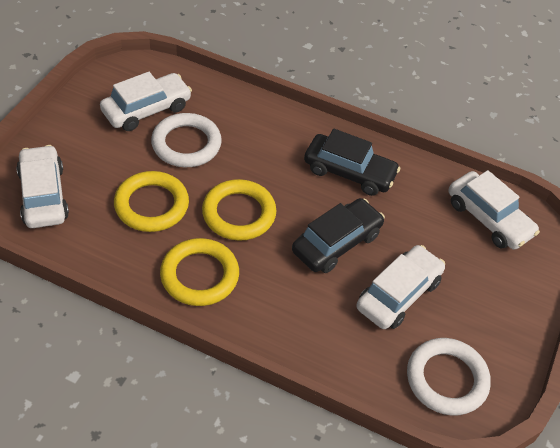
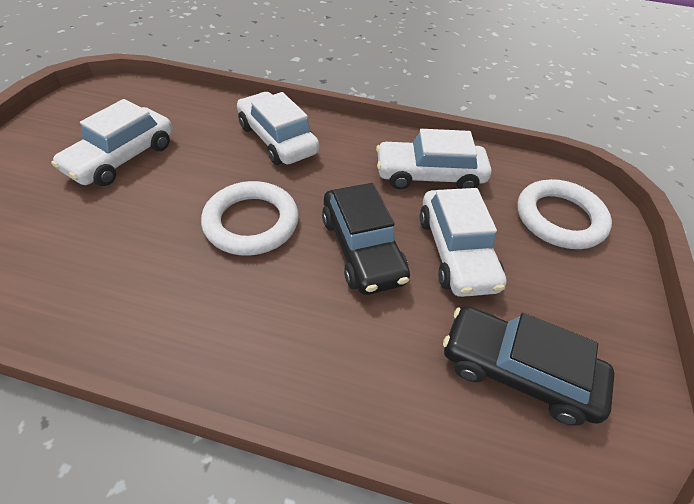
yellow ring: 3 -> 0

